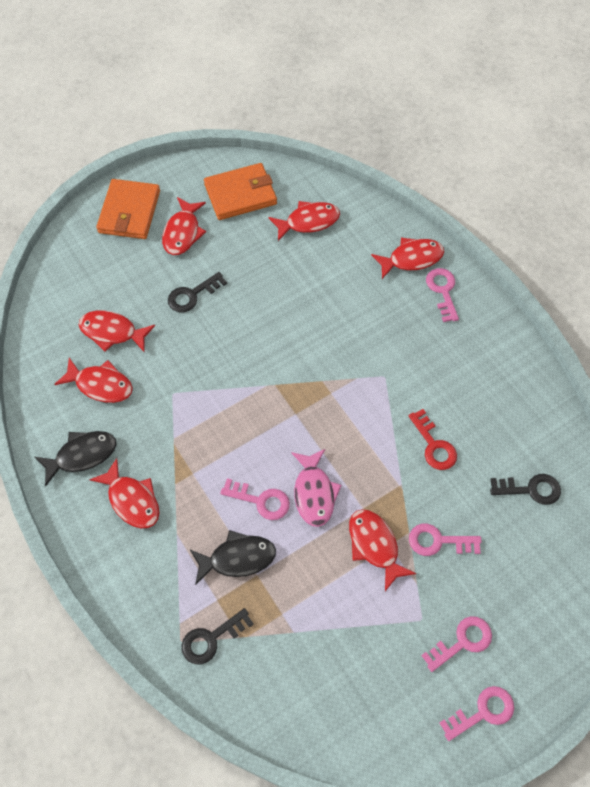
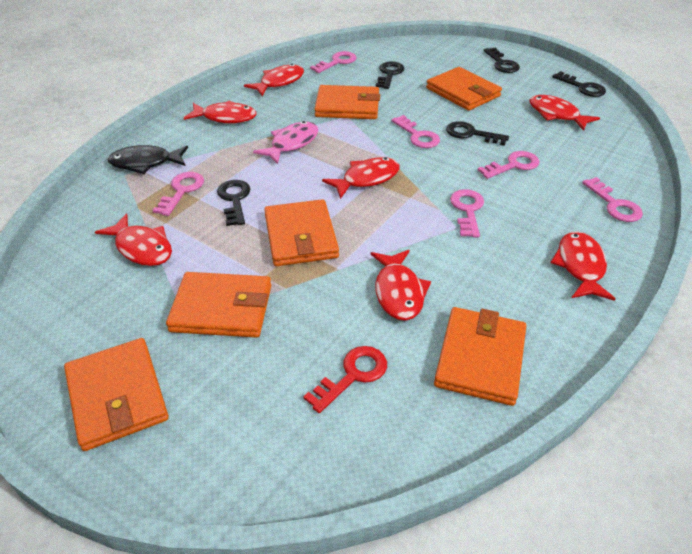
black fish: 2 -> 1
black key: 3 -> 5
orange wallet: 2 -> 6
pink key: 5 -> 6

